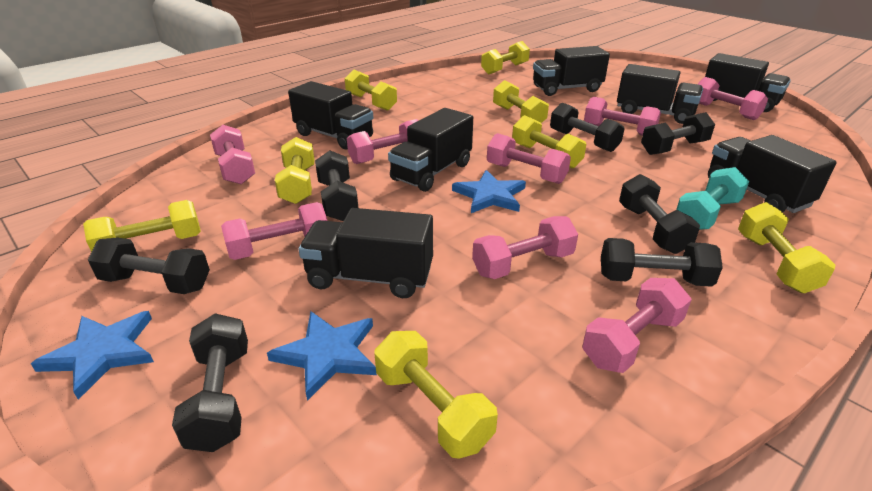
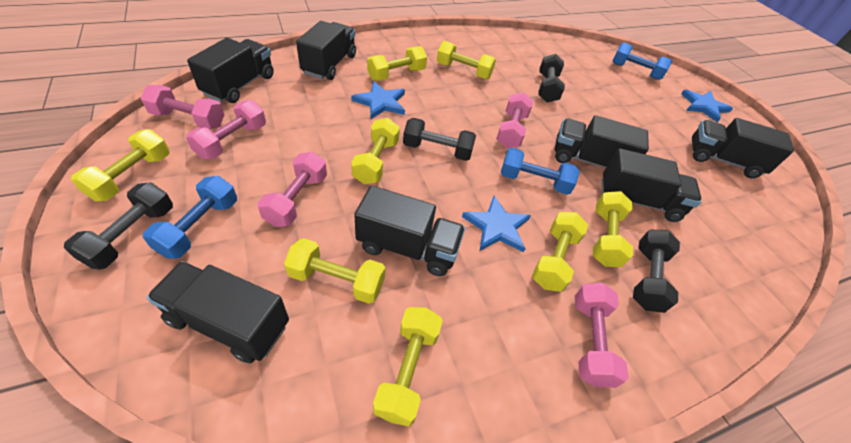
black dumbbell: 7 -> 4
blue dumbbell: 0 -> 3
pink dumbbell: 8 -> 5
turquoise dumbbell: 1 -> 0

